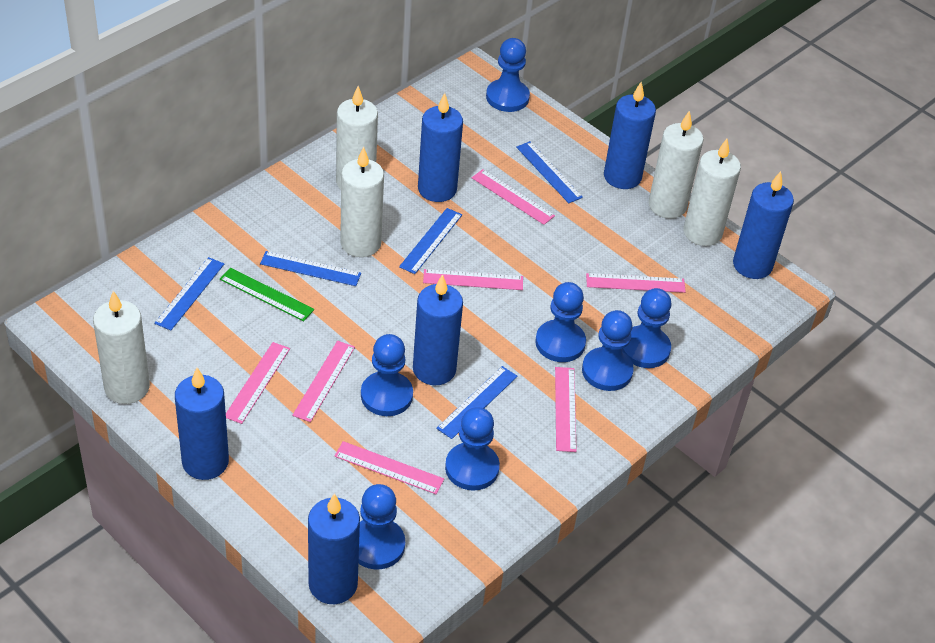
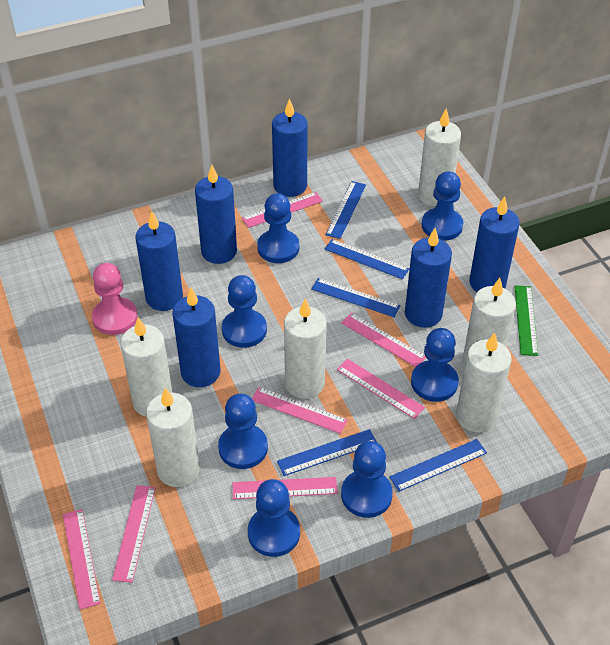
pink pawn: 0 -> 1
white candle: 5 -> 6

